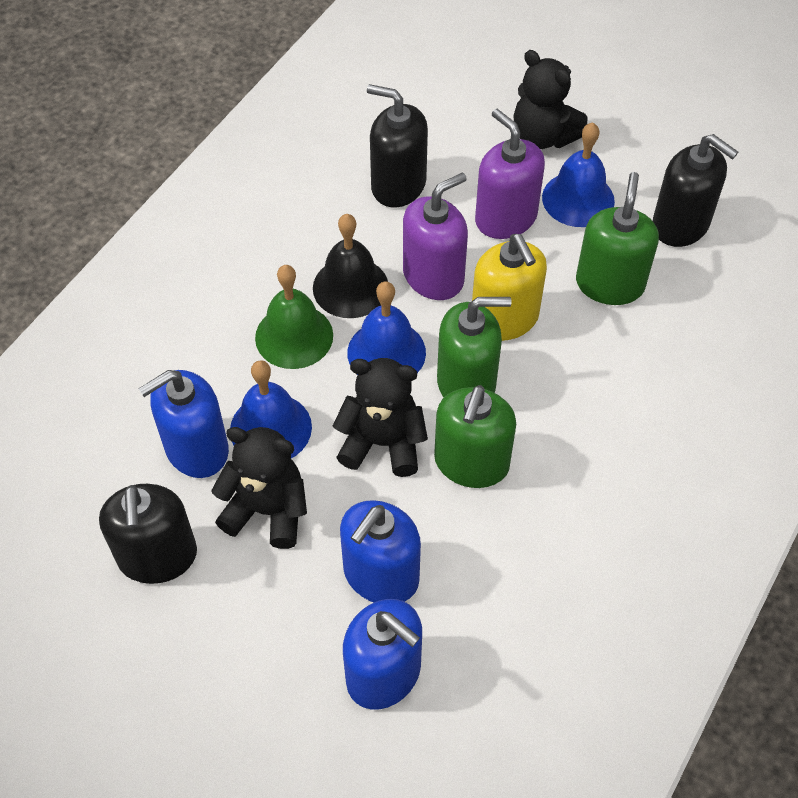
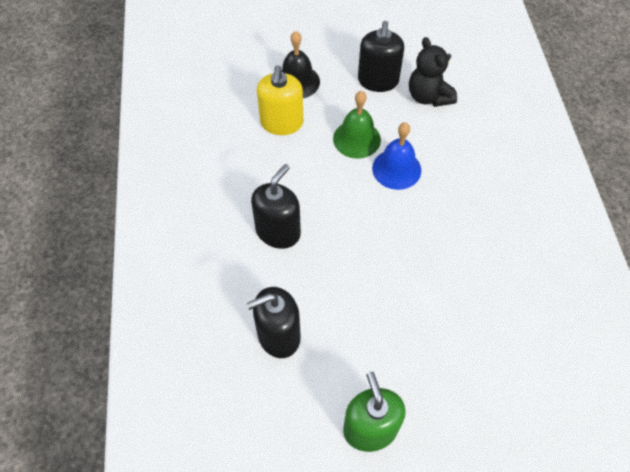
black teddy bear: 3 -> 1
blue bell: 3 -> 1
blue soap dispenser: 3 -> 0
green soap dispenser: 3 -> 1
purple soap dispenser: 2 -> 0

